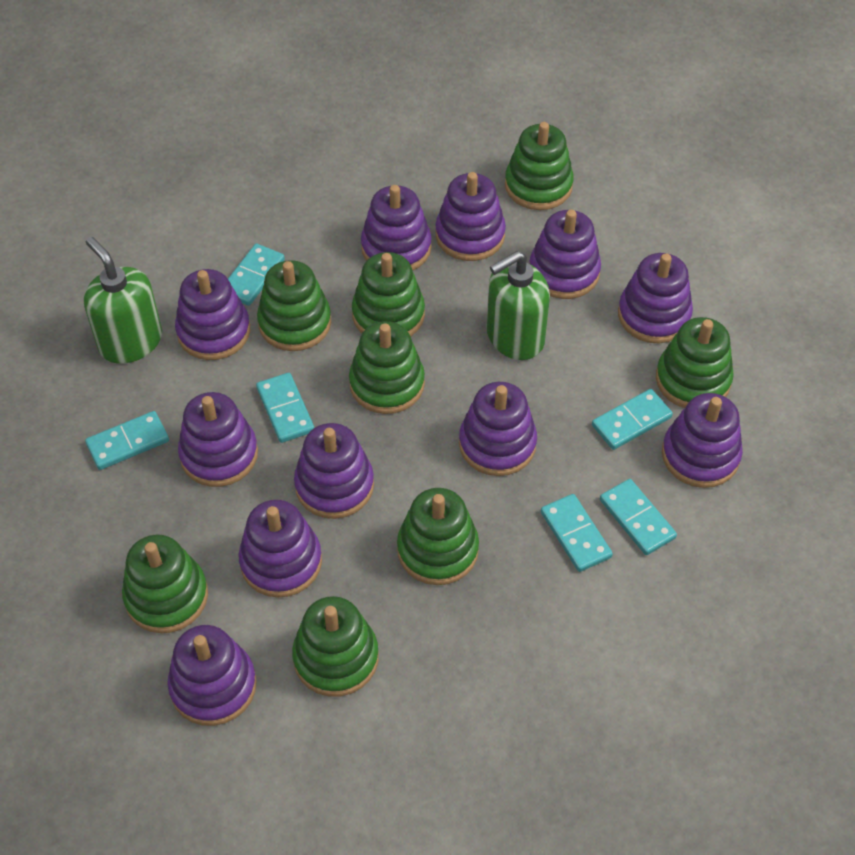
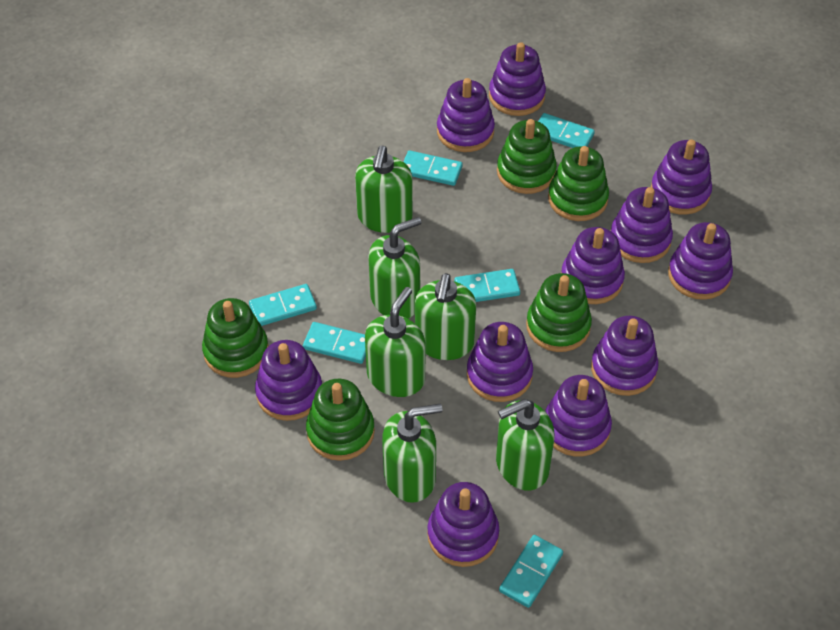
green soap dispenser: 2 -> 6
green stacking toy: 8 -> 5

